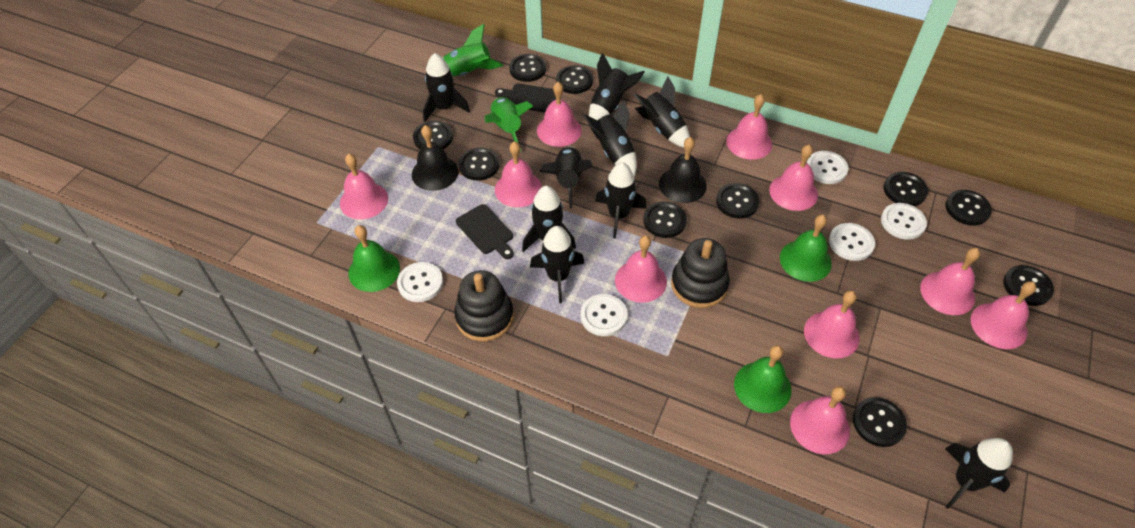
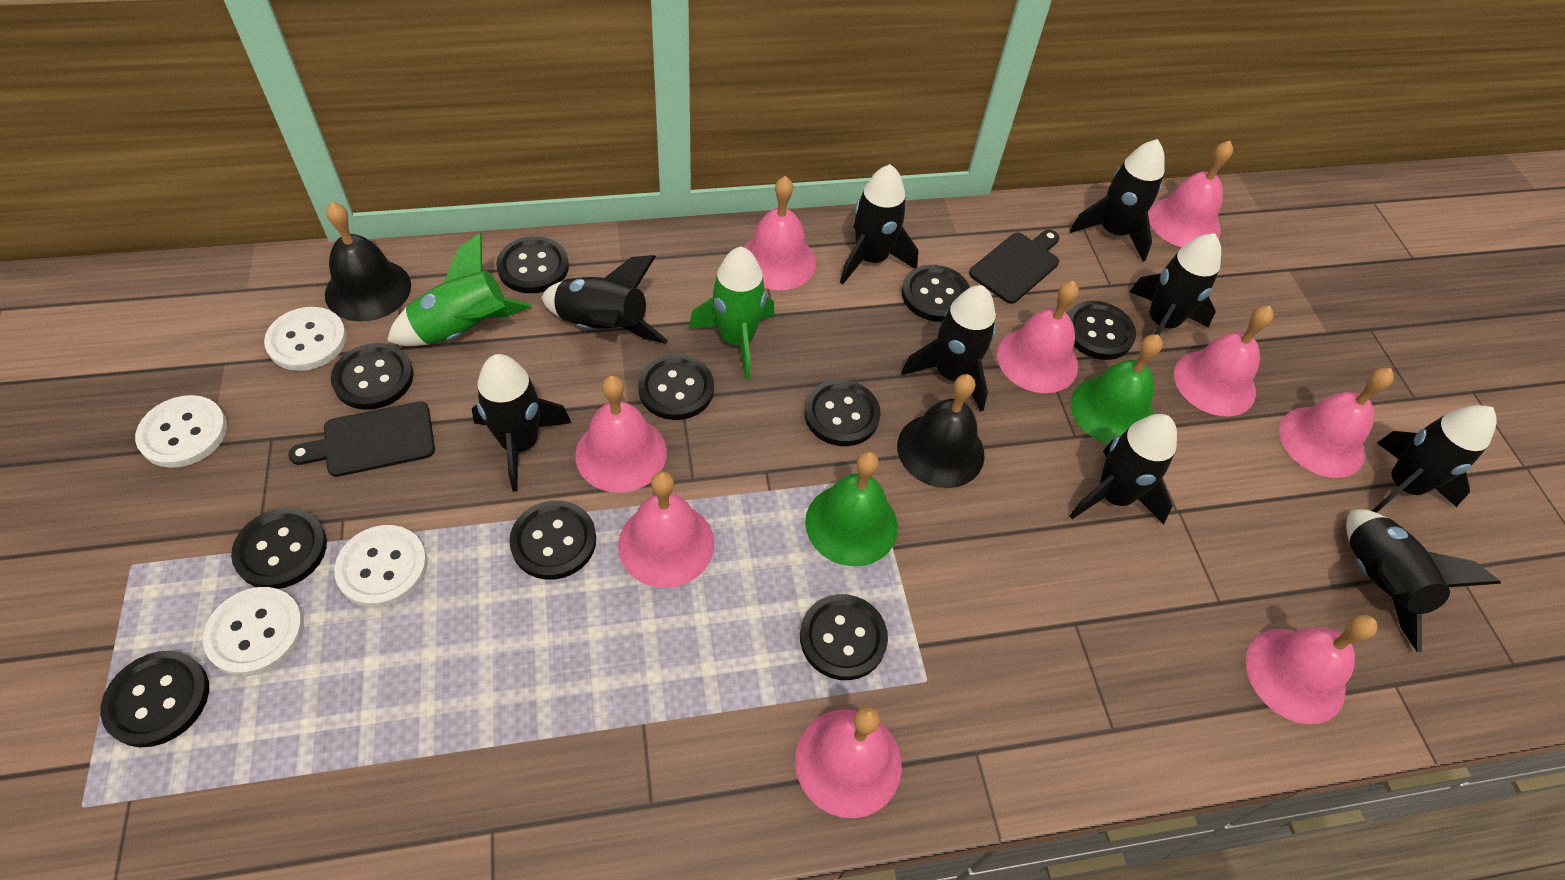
black stacking toy: 2 -> 0
green bell: 3 -> 2
pink bell: 10 -> 9
white button: 5 -> 4

